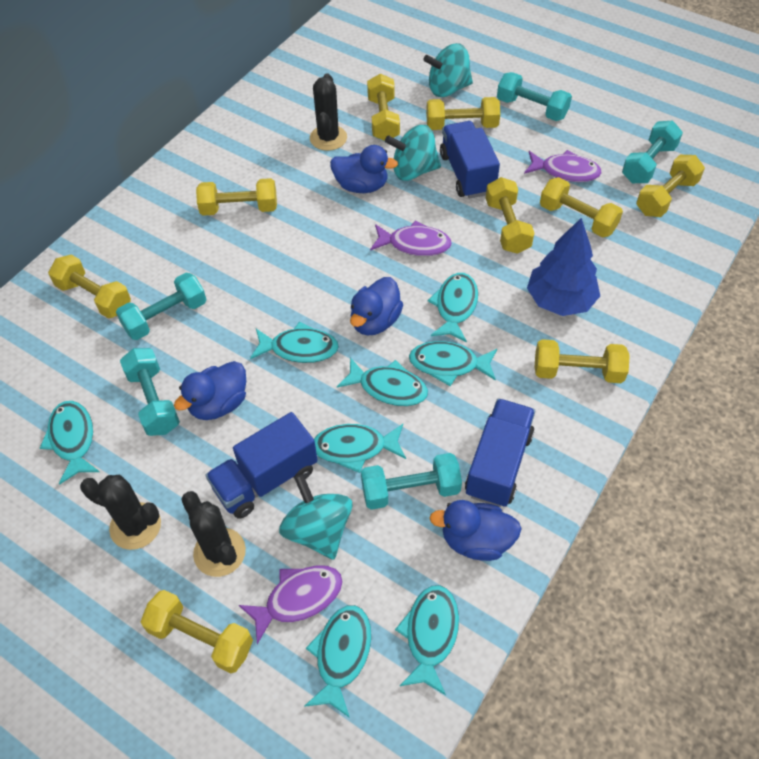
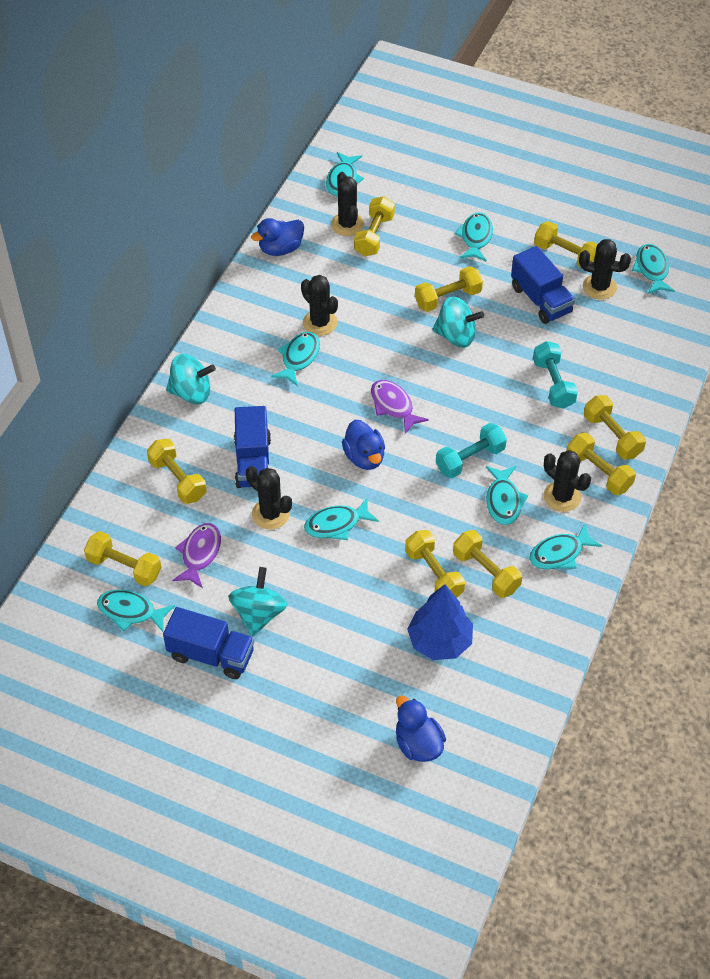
black cactus: 3 -> 5
blue duck: 4 -> 3
purple fish: 3 -> 2
turquoise dumbbell: 5 -> 2

